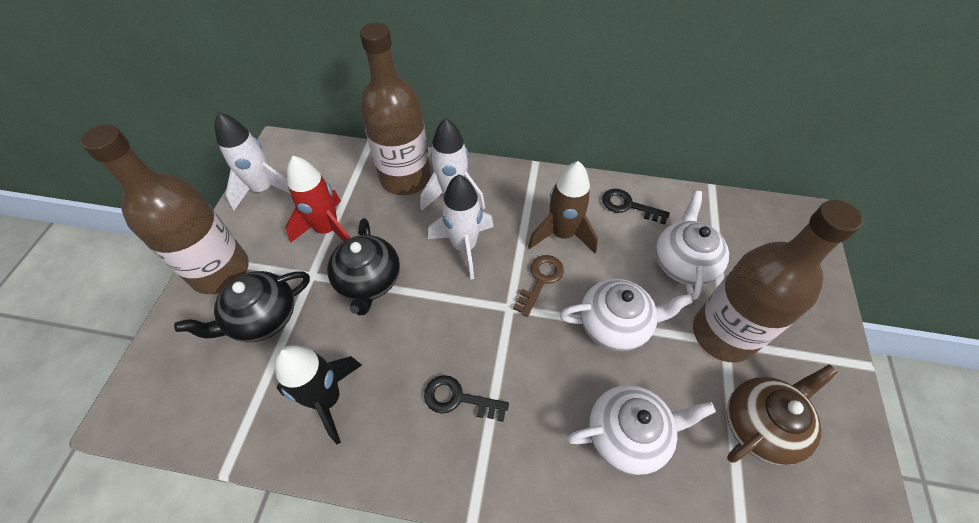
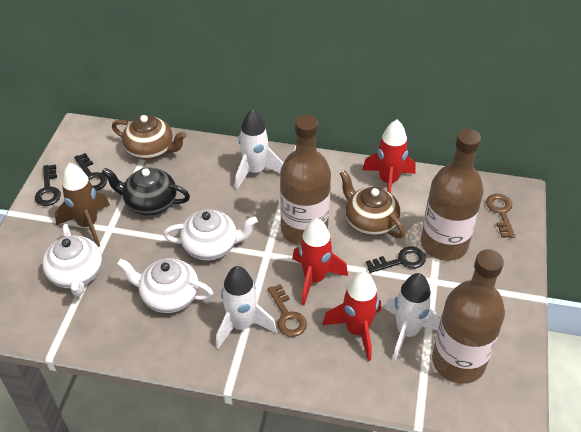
black key: 2 -> 3
black rocket: 1 -> 0
black teapot: 2 -> 1
brown key: 1 -> 2
brown teapot: 1 -> 2
red rocket: 1 -> 3

